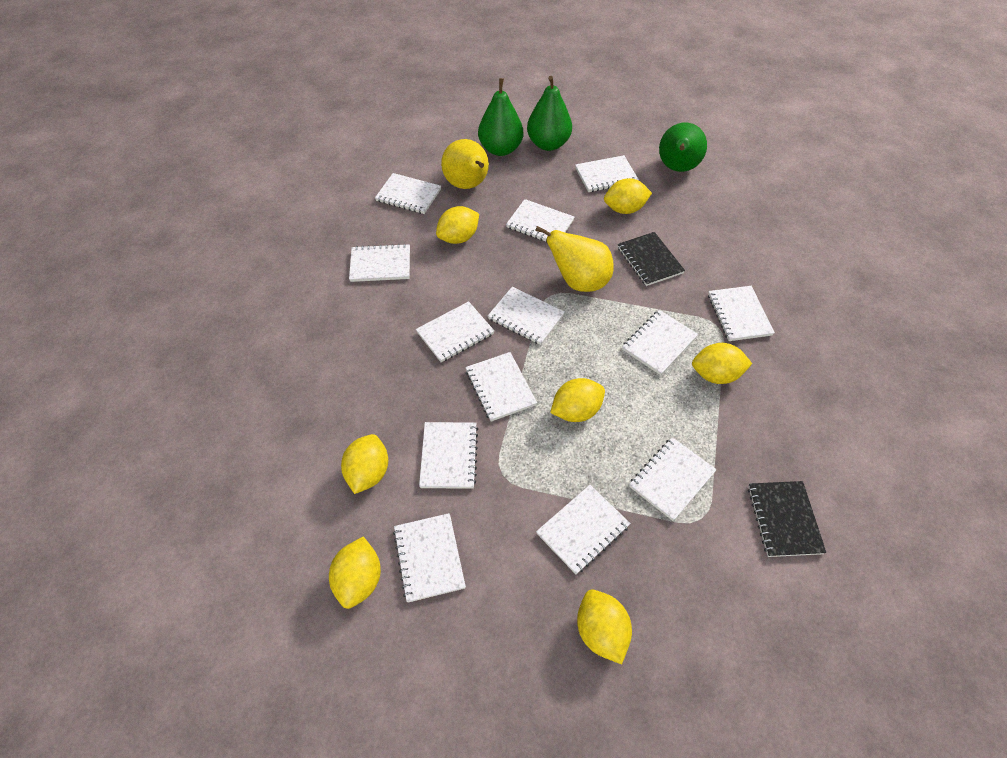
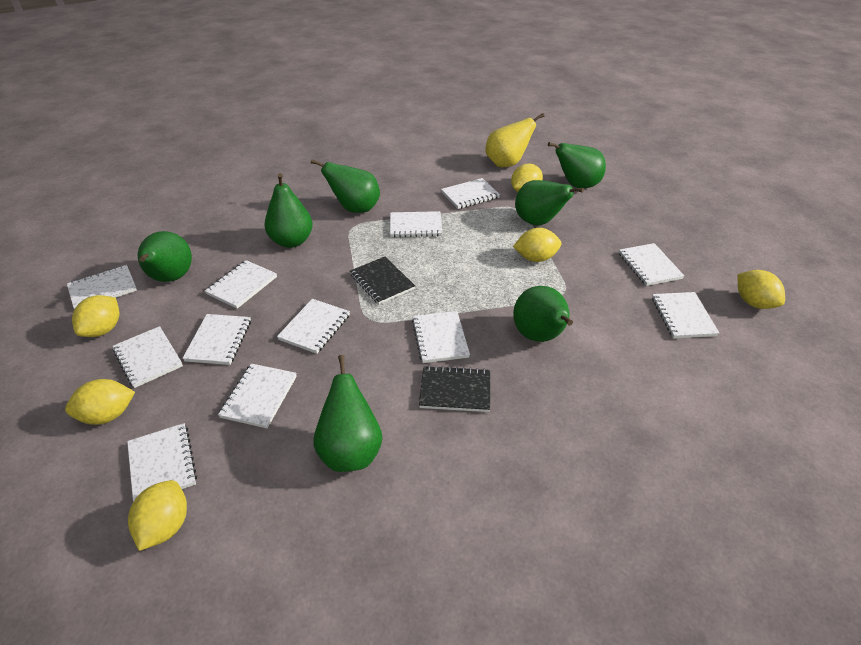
green pear: 3 -> 7
white notebook: 13 -> 12
yellow lemon: 7 -> 6
yellow pear: 2 -> 1

